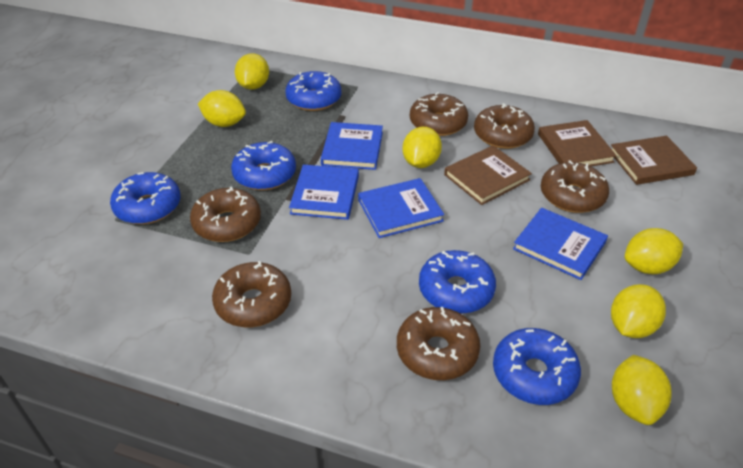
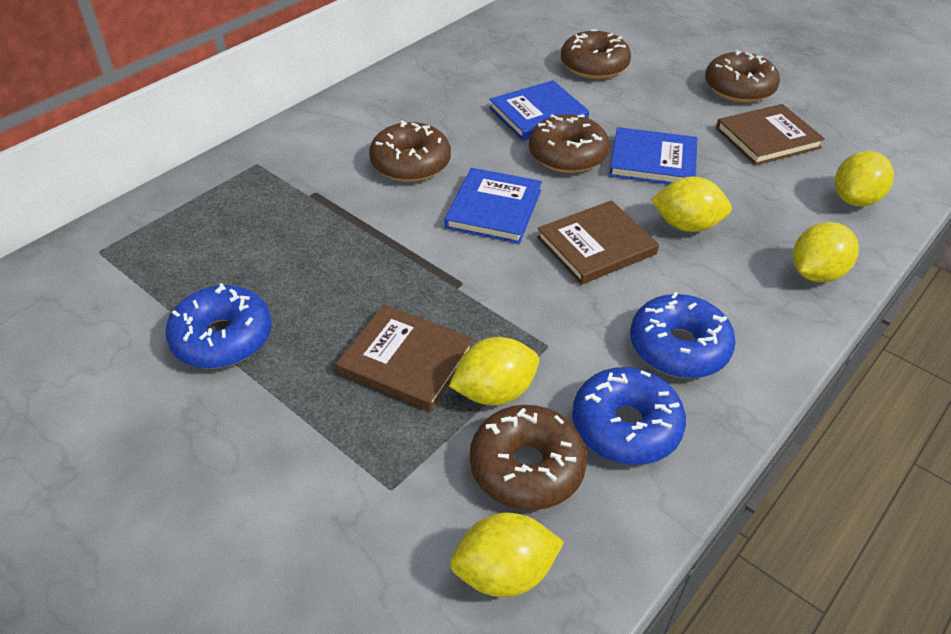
blue book: 4 -> 3
blue donut: 5 -> 3
brown donut: 6 -> 5
yellow lemon: 6 -> 5

